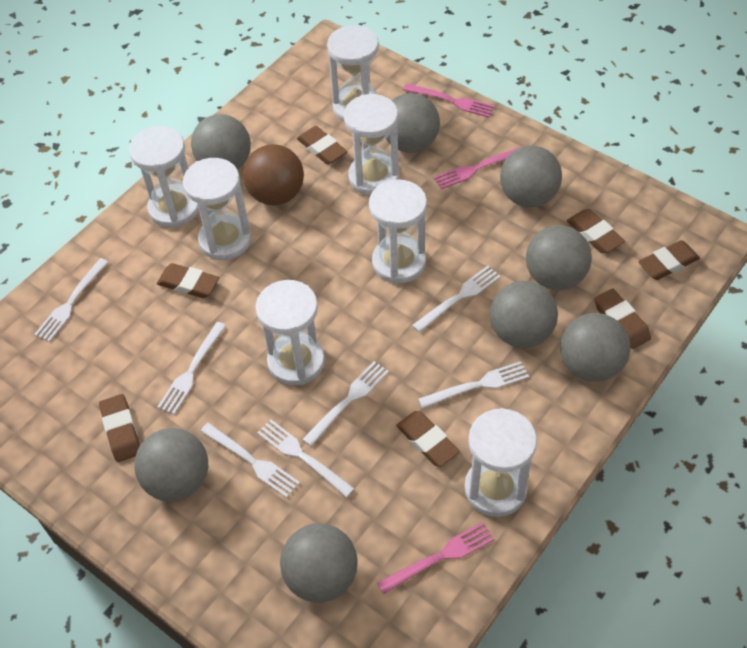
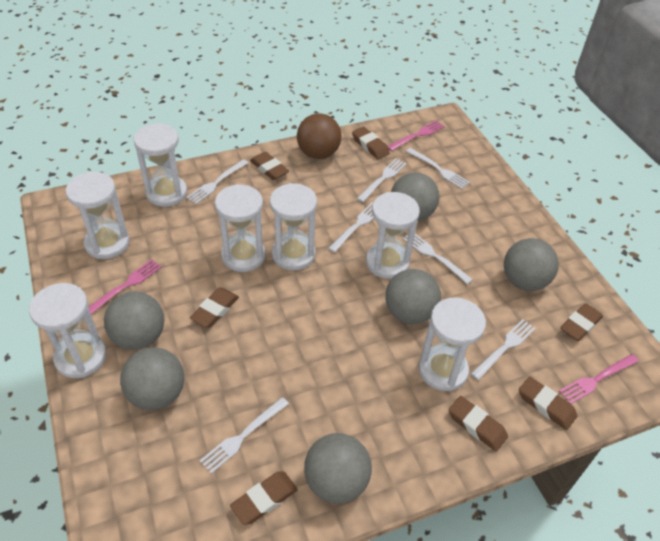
grey ball: 8 -> 6

